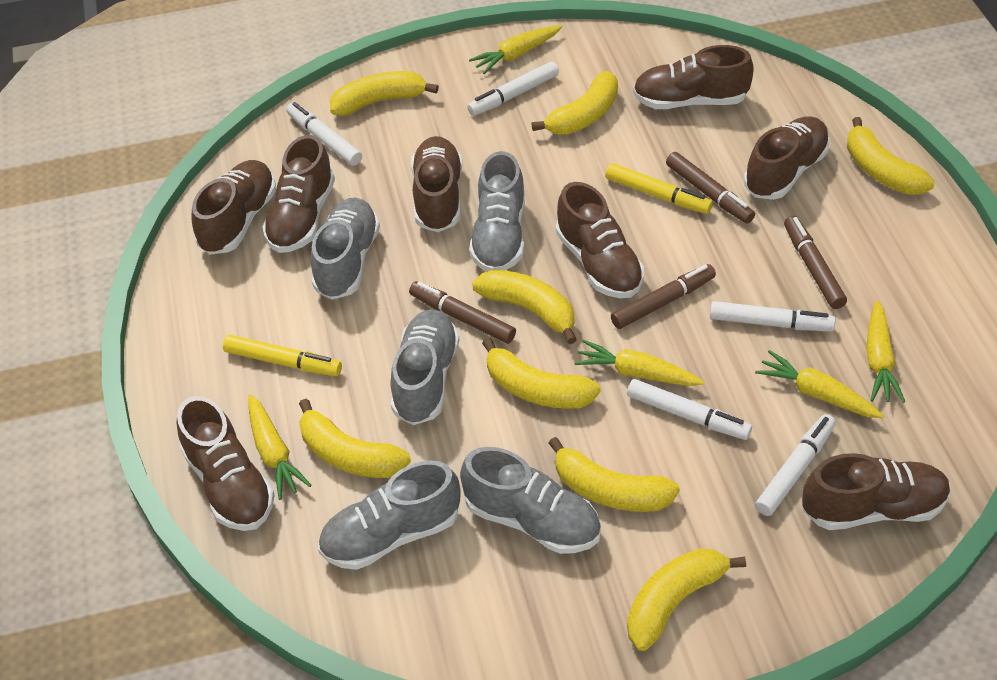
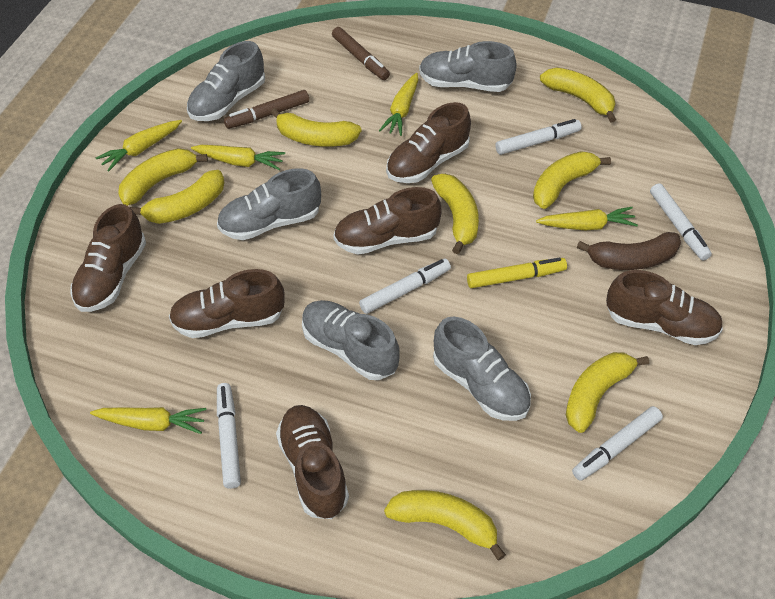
brown banana: 0 -> 1
brown marker: 4 -> 2
brown shoe: 8 -> 6
yellow marker: 2 -> 1

